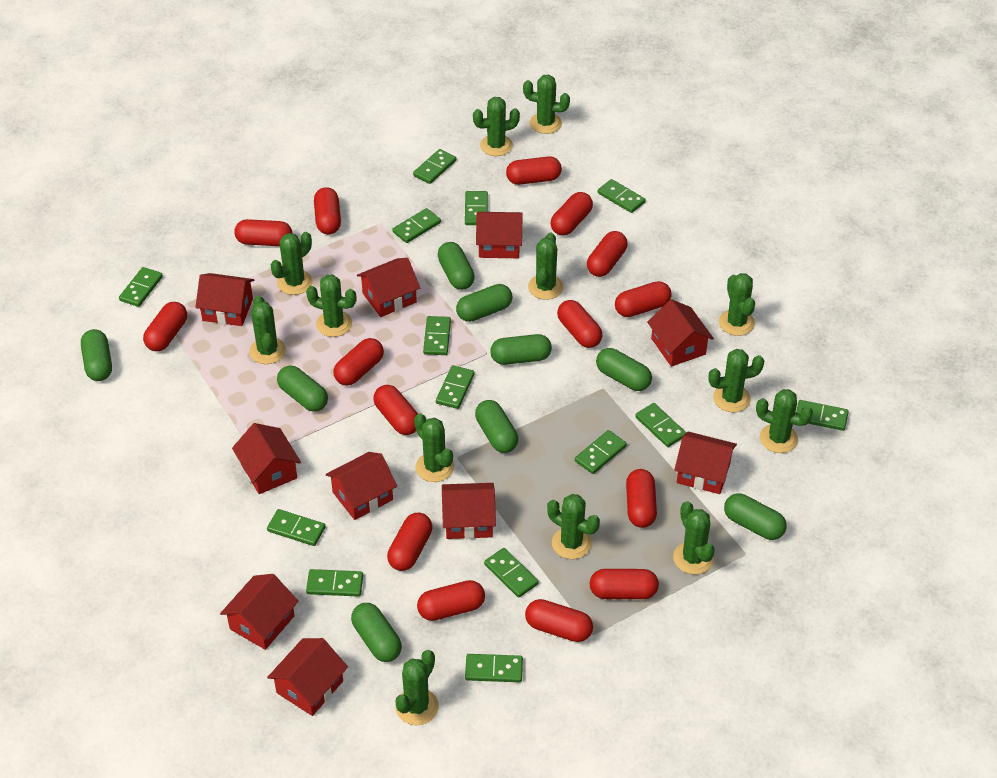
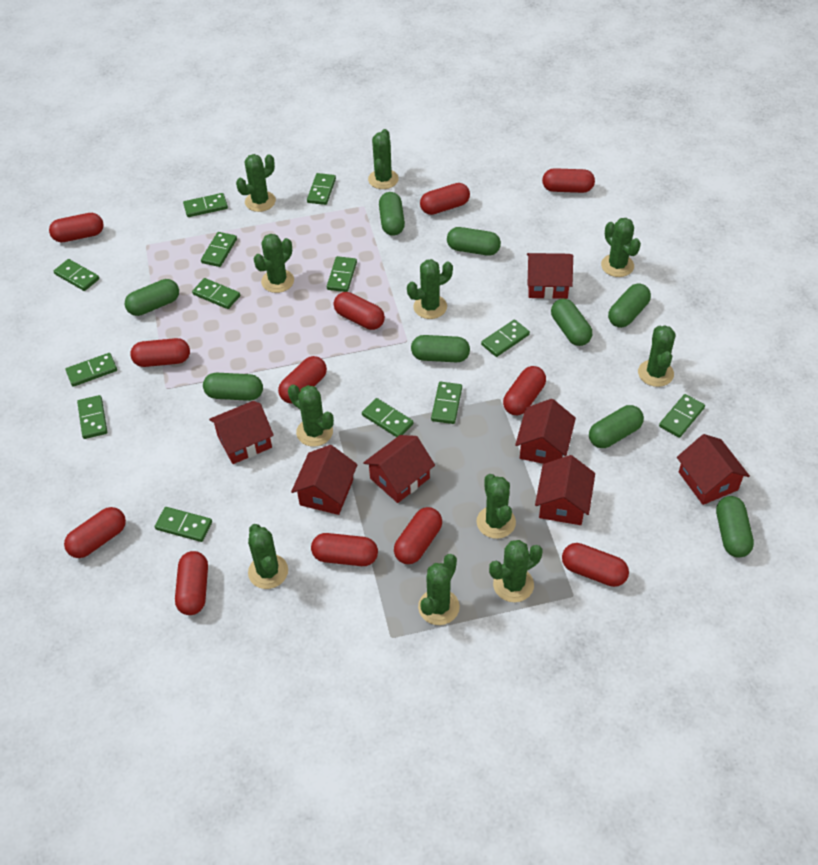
green cactus: 13 -> 11
green domino: 14 -> 13
red capsule: 15 -> 12
red house: 10 -> 7

